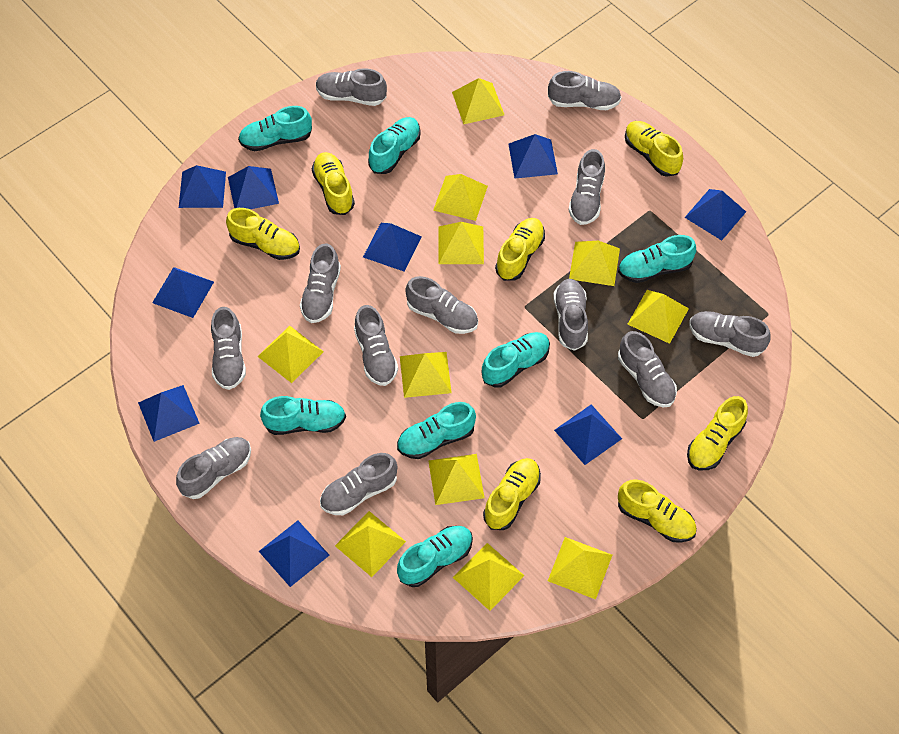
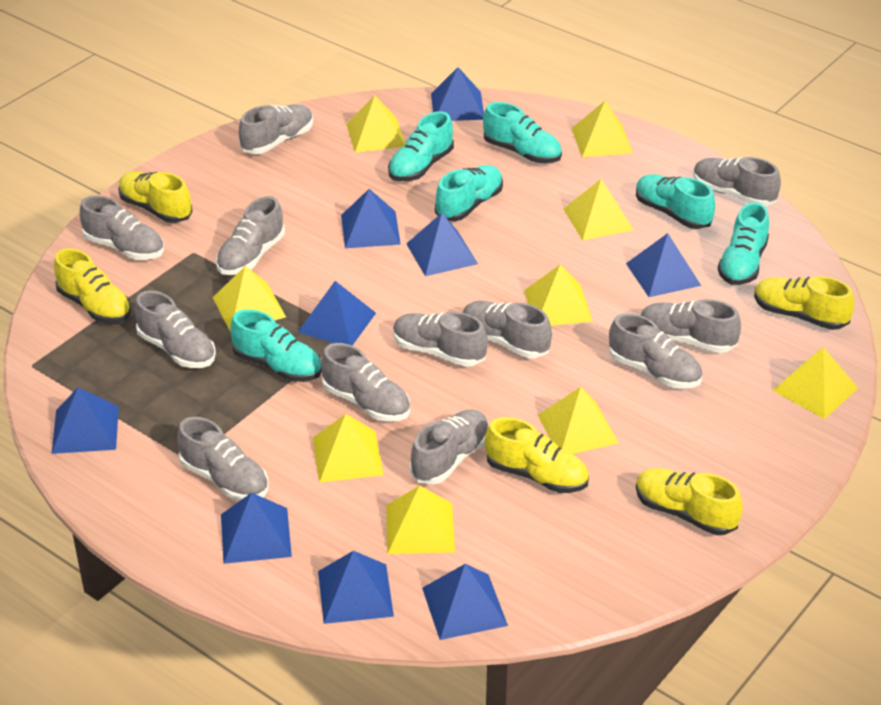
turquoise shoe: 7 -> 6
yellow pyramid: 11 -> 9
yellow shoe: 7 -> 5

